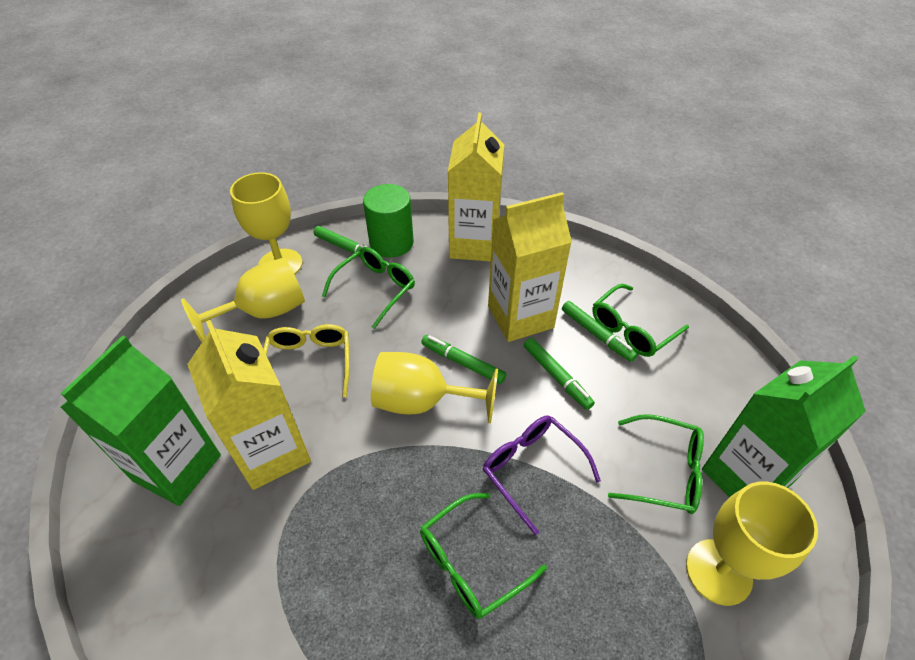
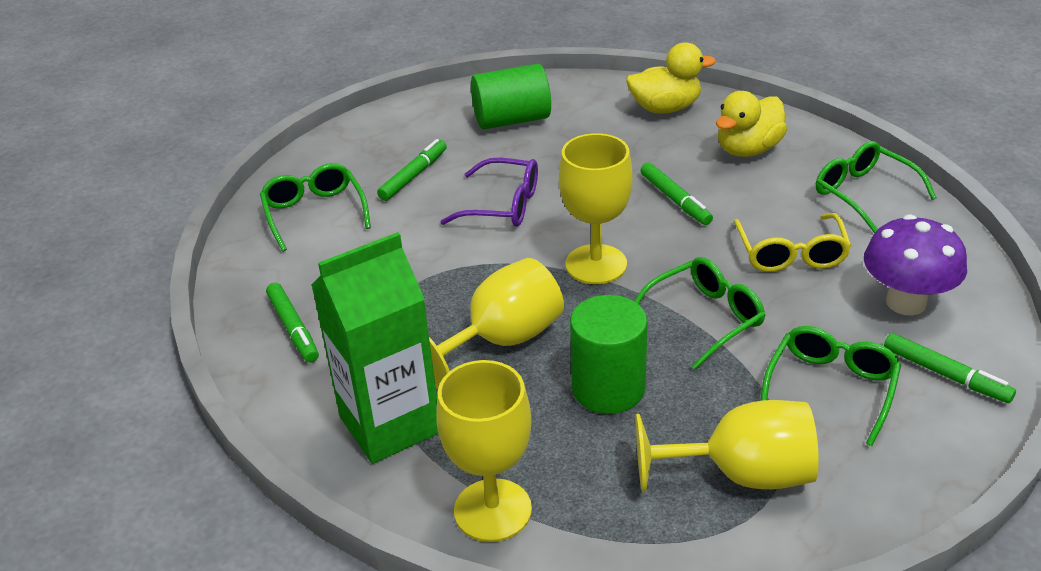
green carton: 2 -> 1
green cylinder: 1 -> 2
purple mushroom: 0 -> 1
yellow carton: 3 -> 0
yellow duck: 0 -> 2

